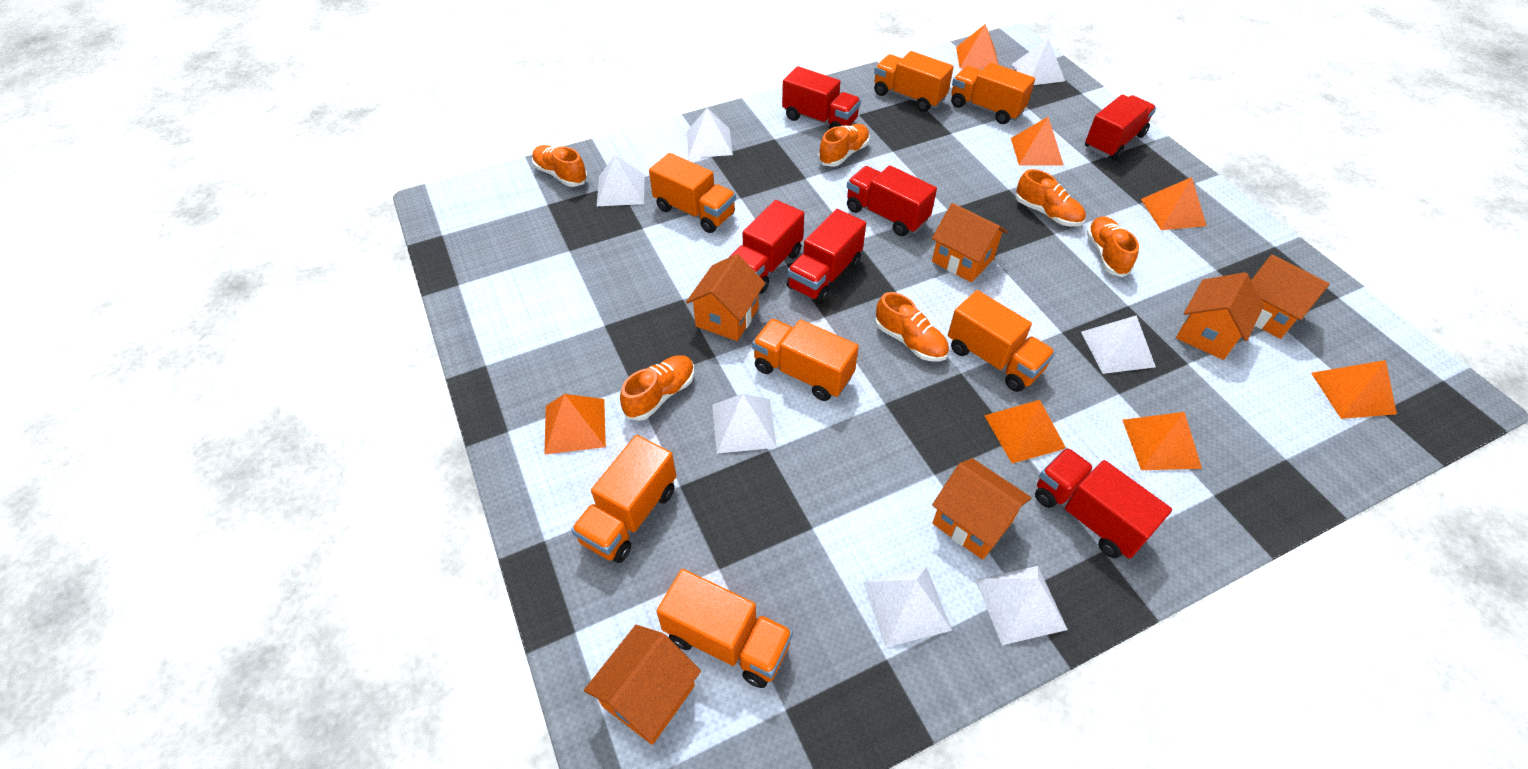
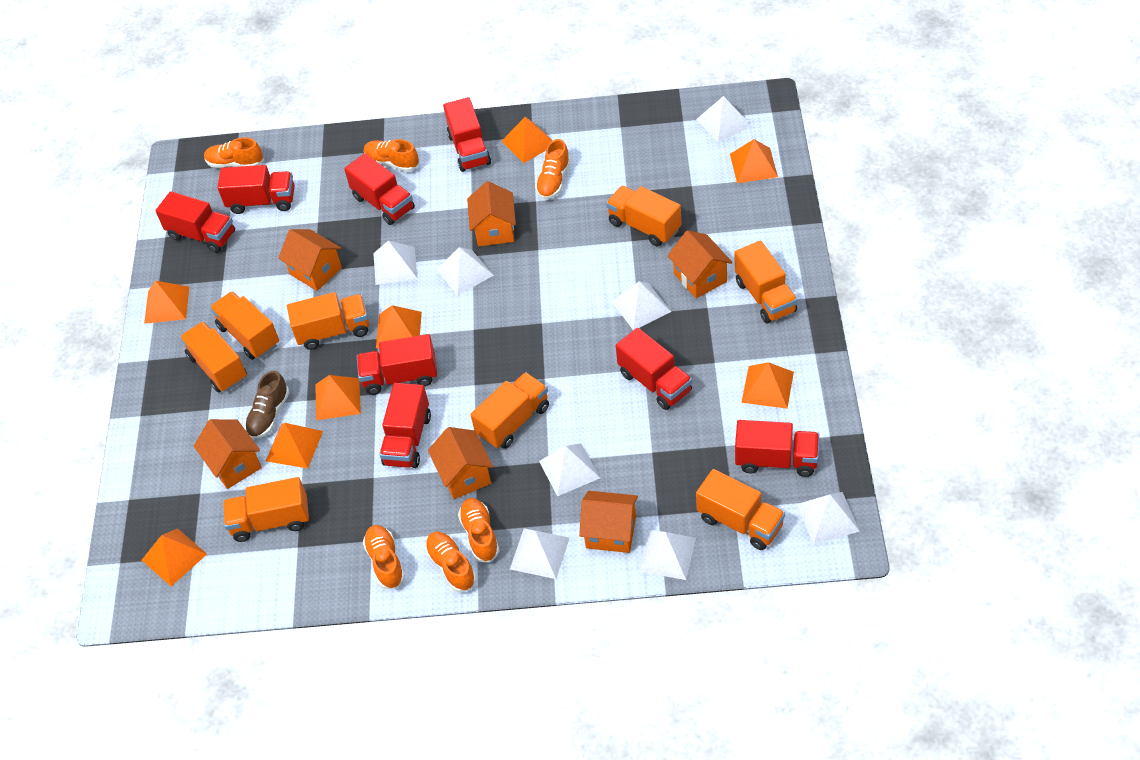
brown shoe: 0 -> 1
orange pyramid: 7 -> 8
orange truck: 7 -> 8
red truck: 6 -> 8
white pyramid: 7 -> 8

